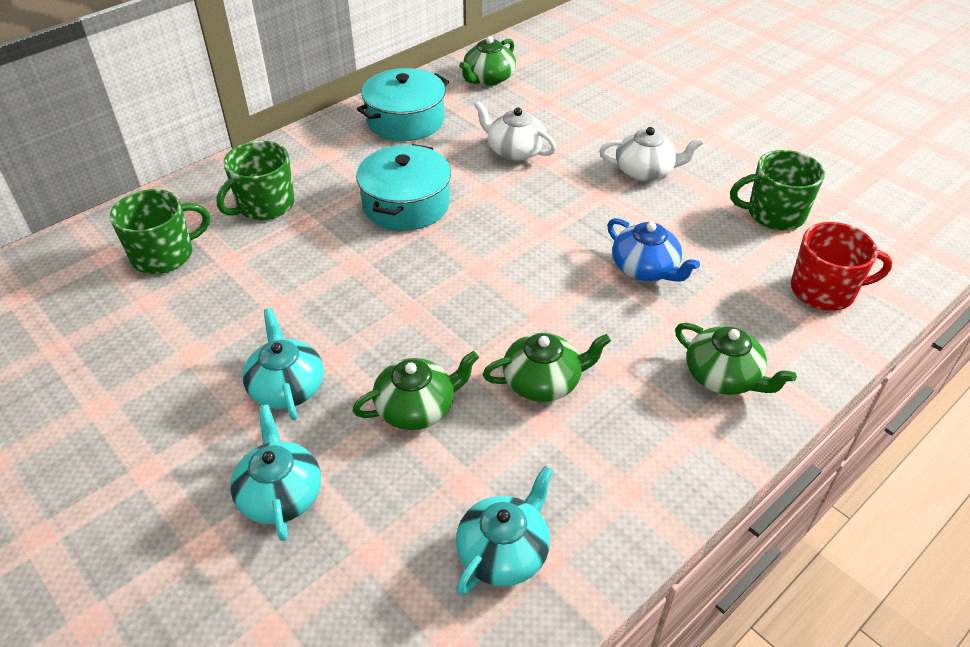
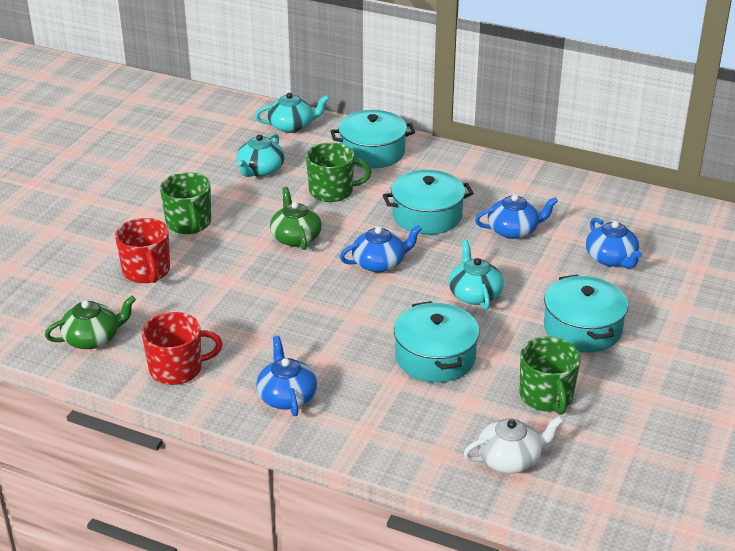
blue teapot: 1 -> 4
green teapot: 4 -> 2
red mug: 1 -> 2
turquoise pot: 2 -> 4
white teapot: 2 -> 1

